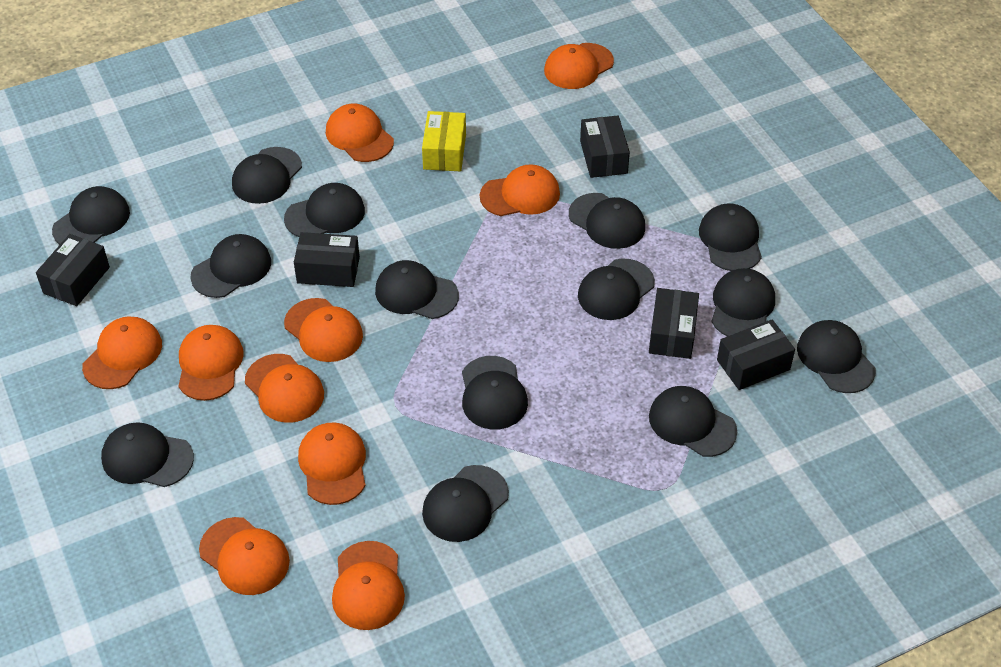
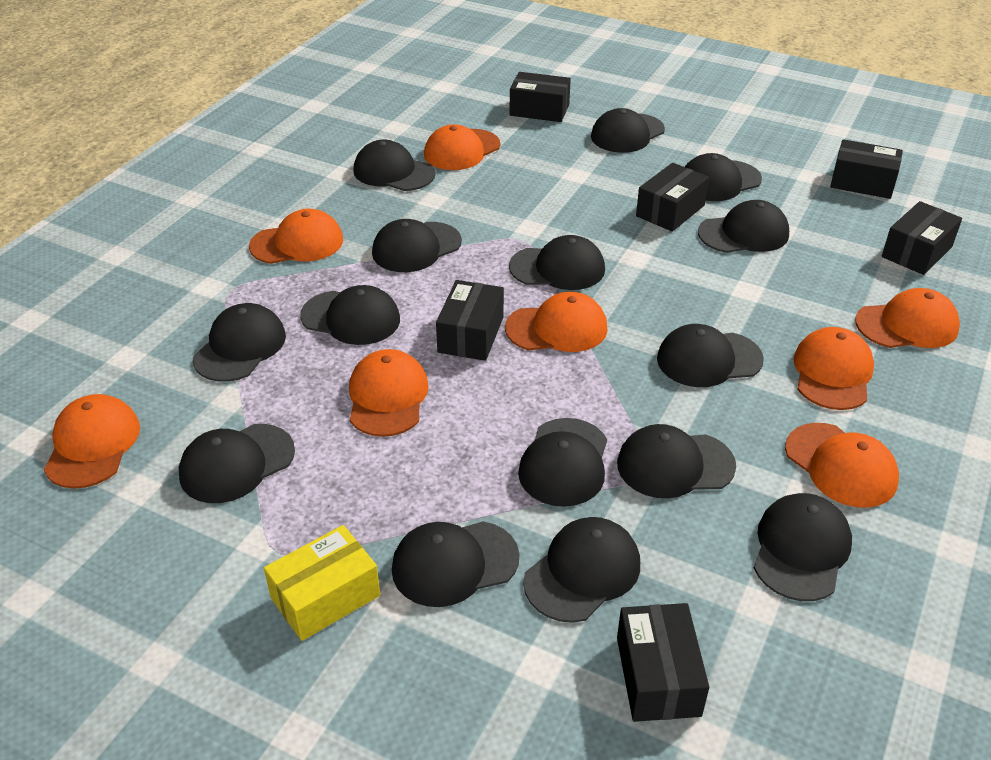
black box: 5 -> 6
black cap: 14 -> 15
orange cap: 10 -> 8

